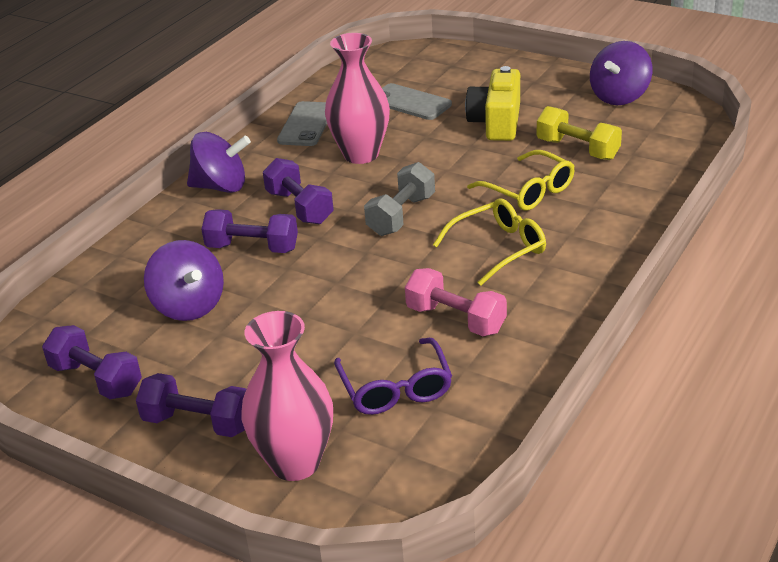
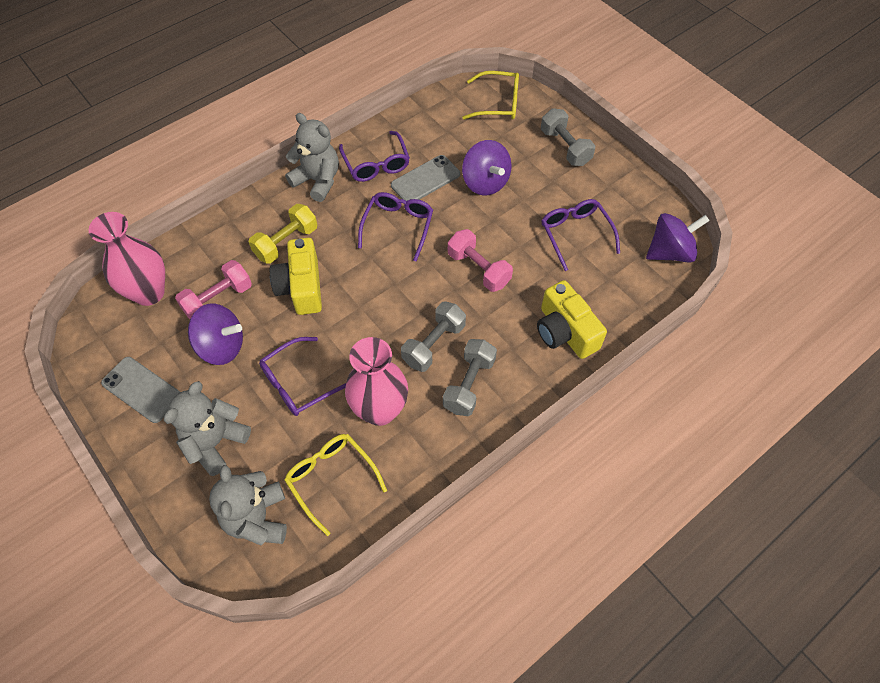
grey dumbbell: 1 -> 3
grey teddy bear: 0 -> 3
pink dumbbell: 1 -> 2
purple dumbbell: 4 -> 0
purple glasses: 1 -> 4
yellow camera: 1 -> 2

